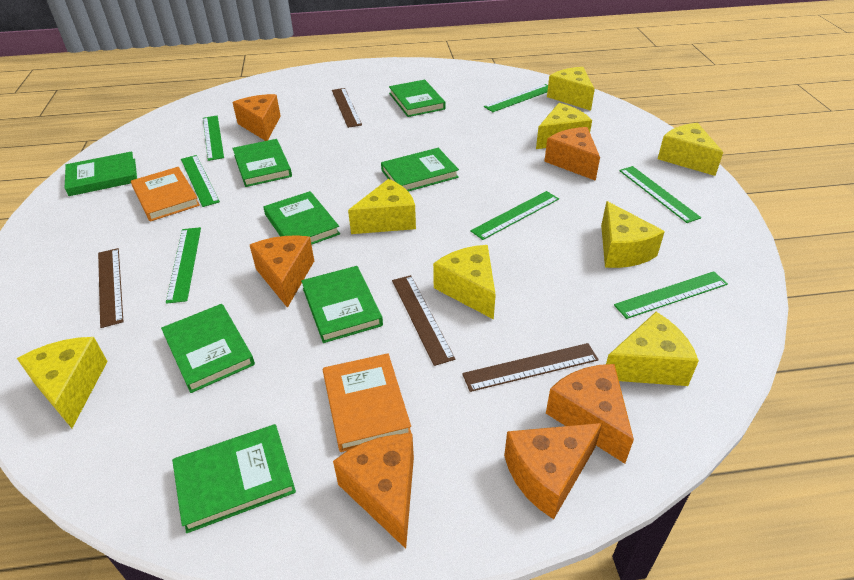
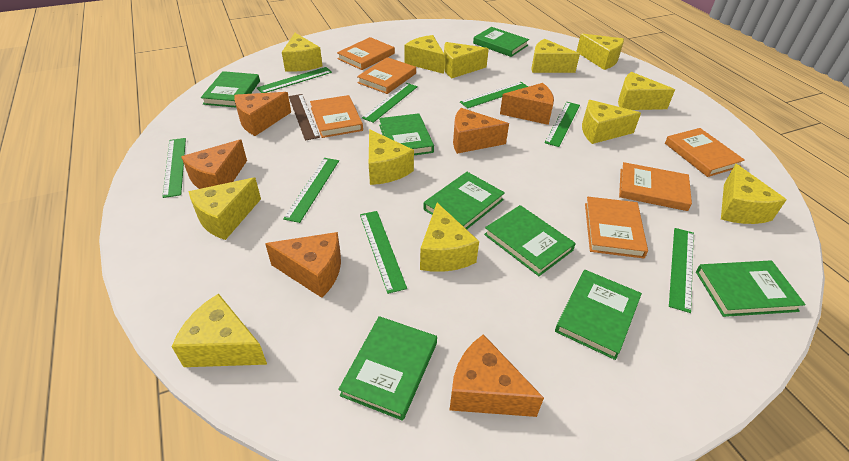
brown ruler: 4 -> 1
green ruler: 7 -> 8
orange book: 2 -> 6
yellow cheese: 8 -> 12

